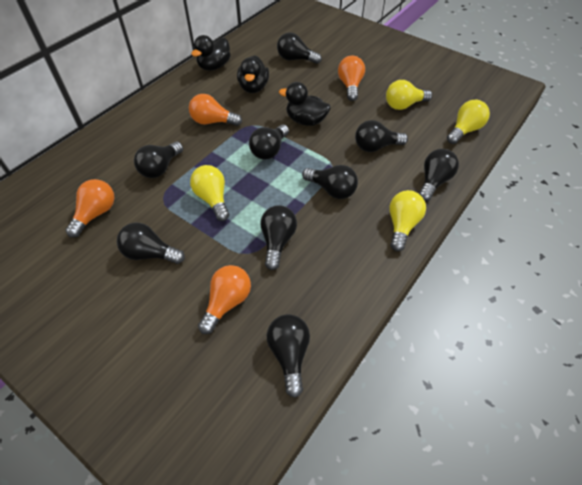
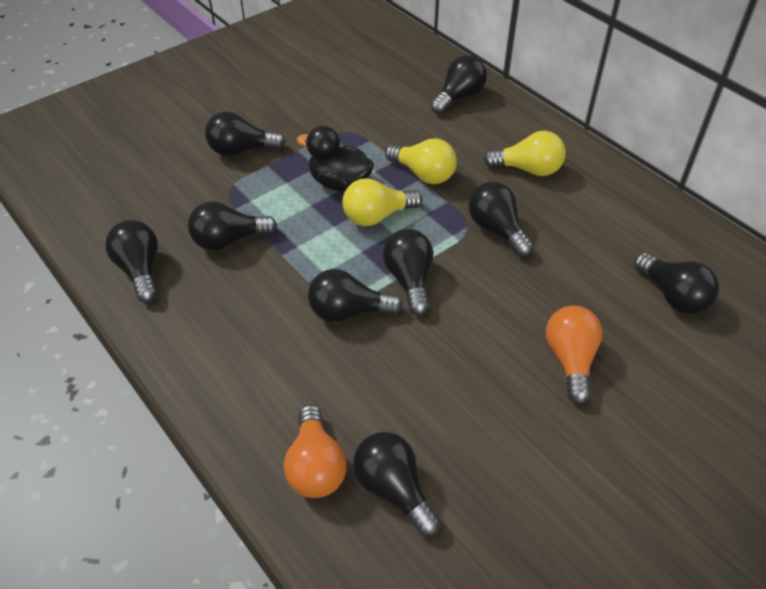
black duck: 3 -> 1
orange light bulb: 4 -> 2
yellow light bulb: 4 -> 3

